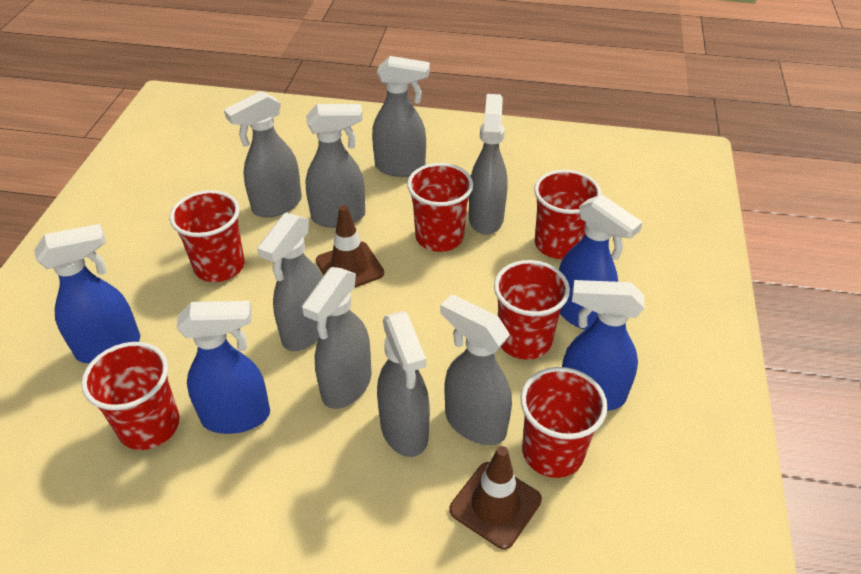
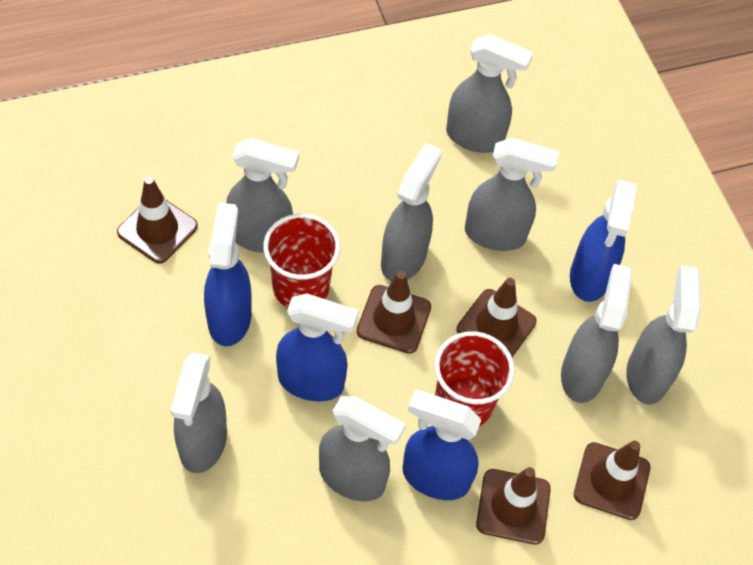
brown traffic cone: 2 -> 5
red cup: 6 -> 2

